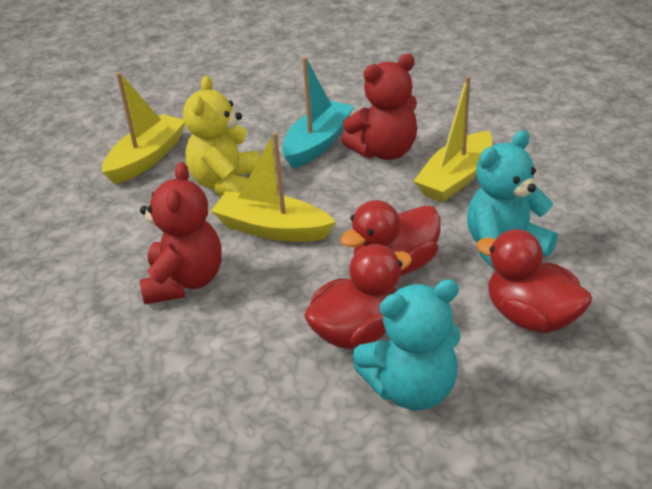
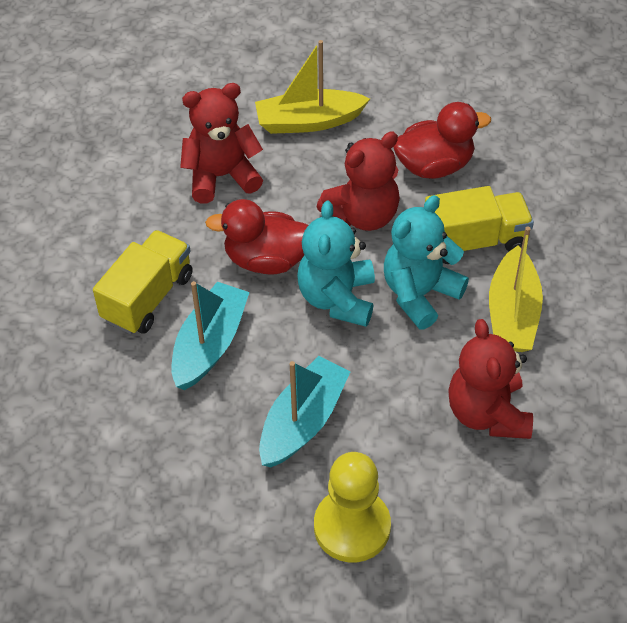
red duck: 3 -> 2
red teddy bear: 2 -> 3
turquoise boat: 1 -> 2
yellow boat: 3 -> 2
yellow pawn: 0 -> 1
yellow teddy bear: 1 -> 0
yellow truck: 0 -> 2

